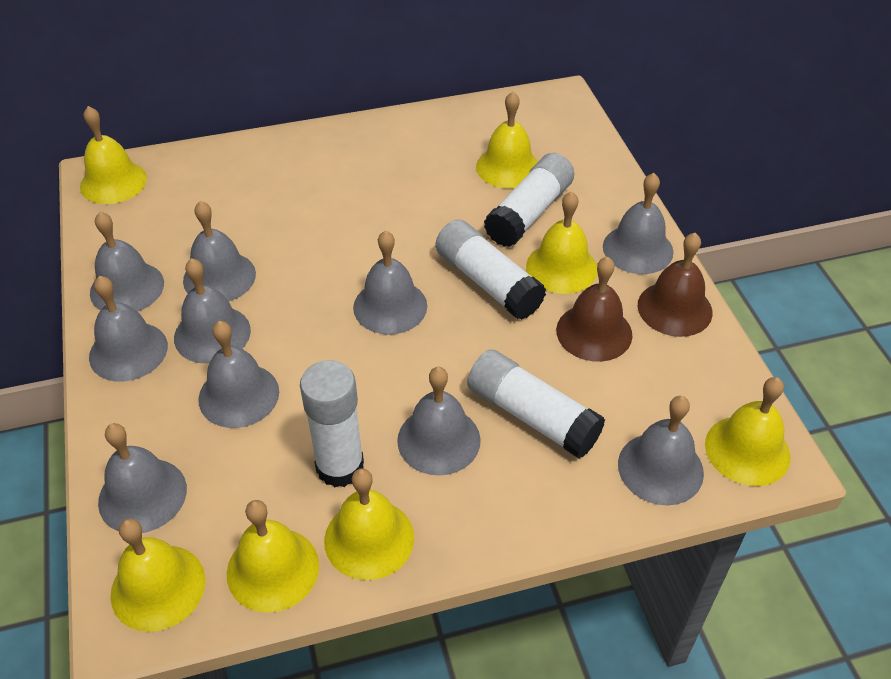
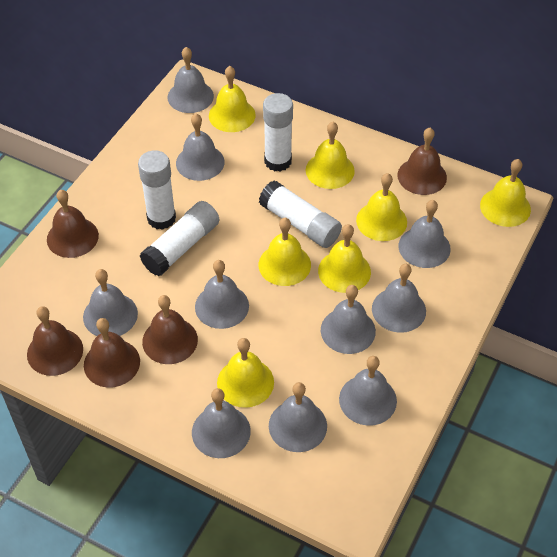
brown bell: 2 -> 5

